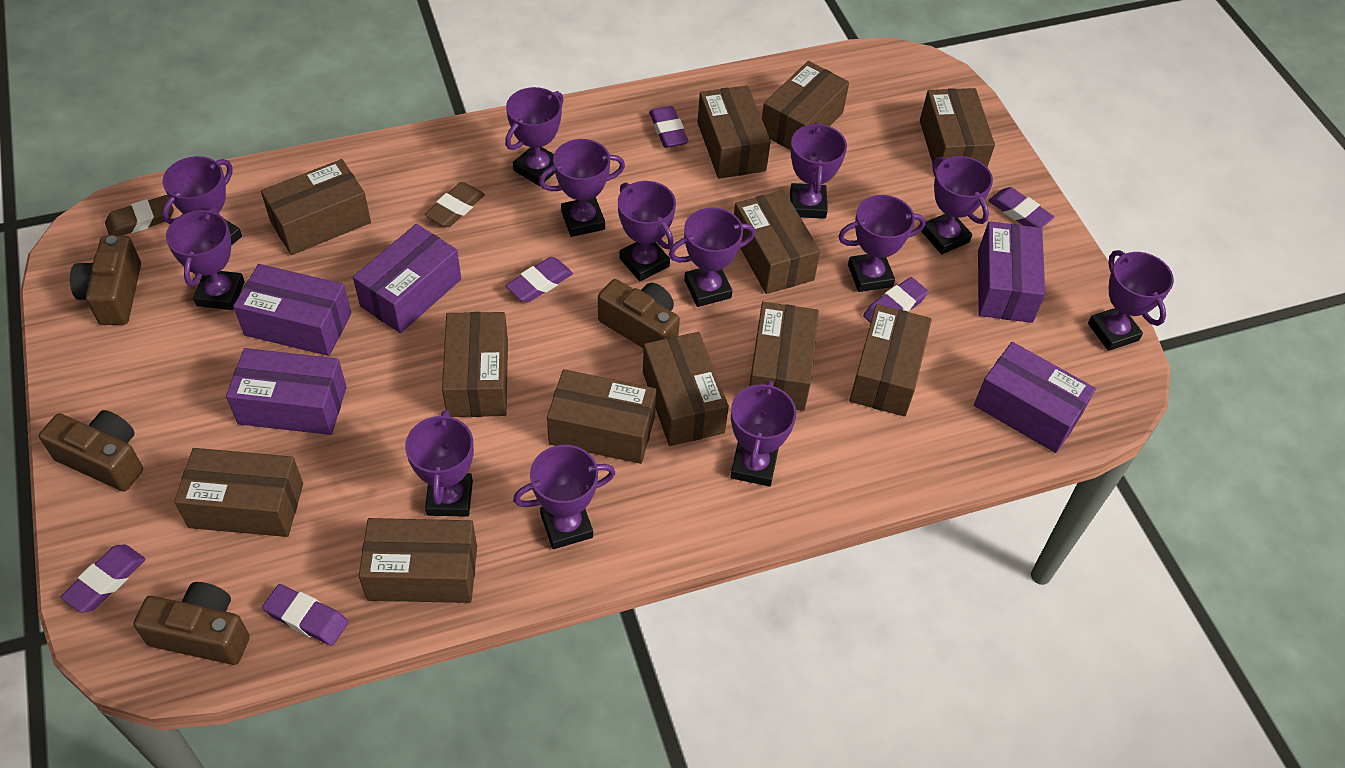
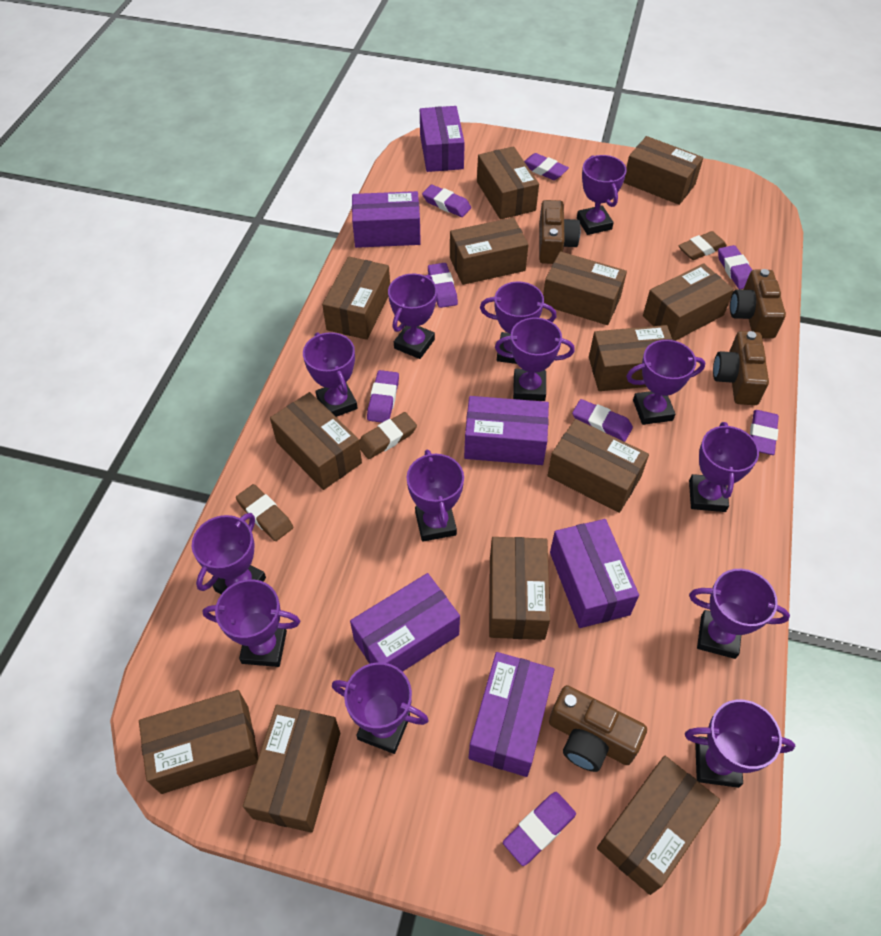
brown box: 12 -> 13
brown eraser: 2 -> 3
purple box: 5 -> 6
purple eraser: 6 -> 8

